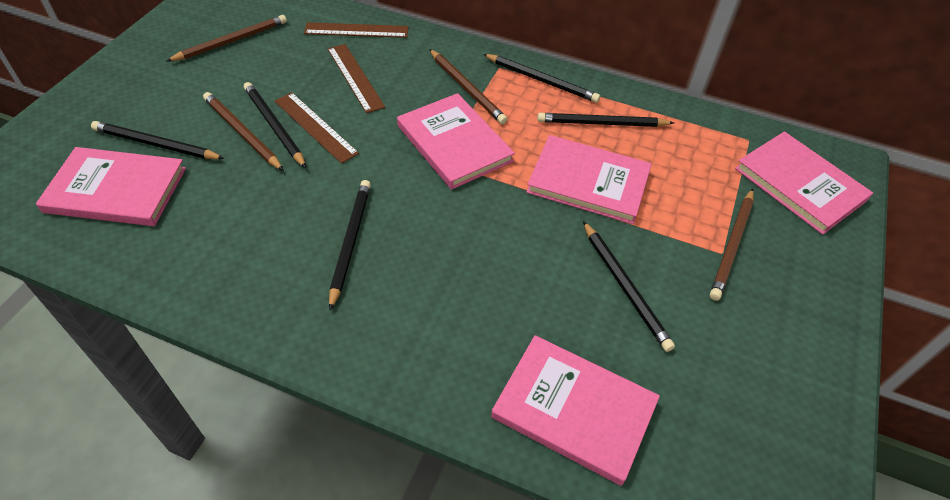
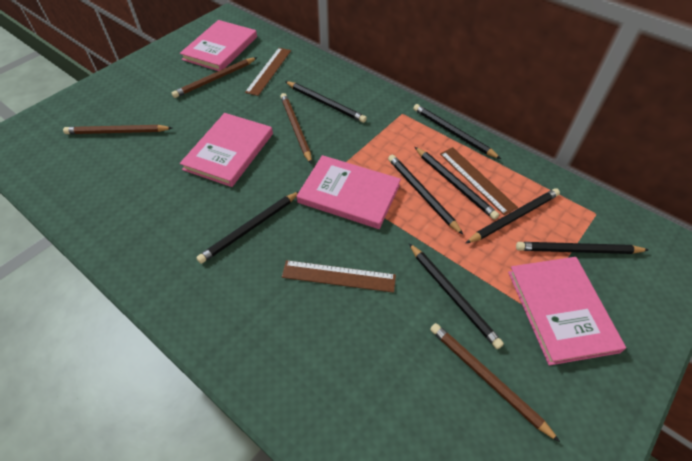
black pencil: 6 -> 8
pink book: 5 -> 4

